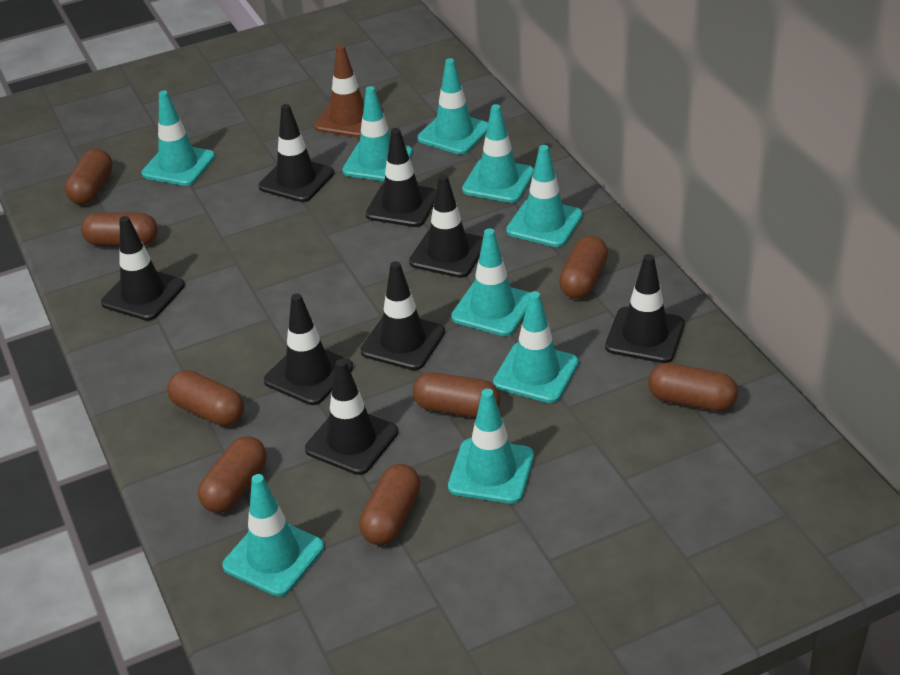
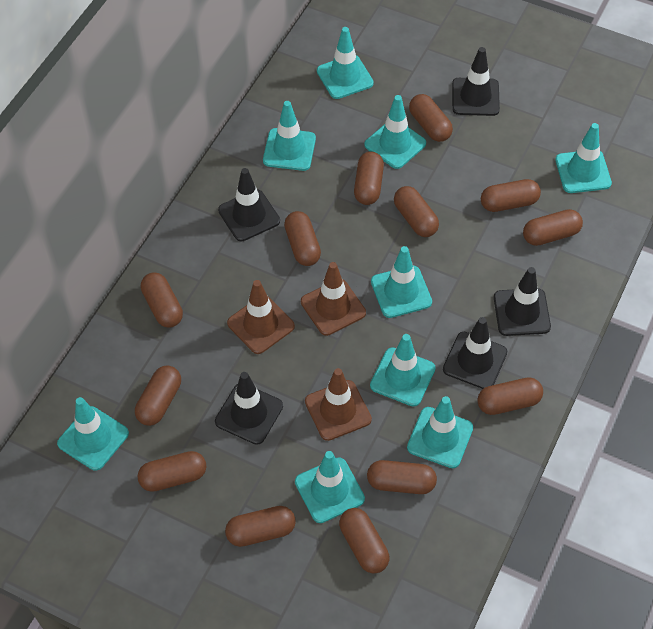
black traffic cone: 8 -> 5
brown capsule: 8 -> 13
brown traffic cone: 1 -> 3

